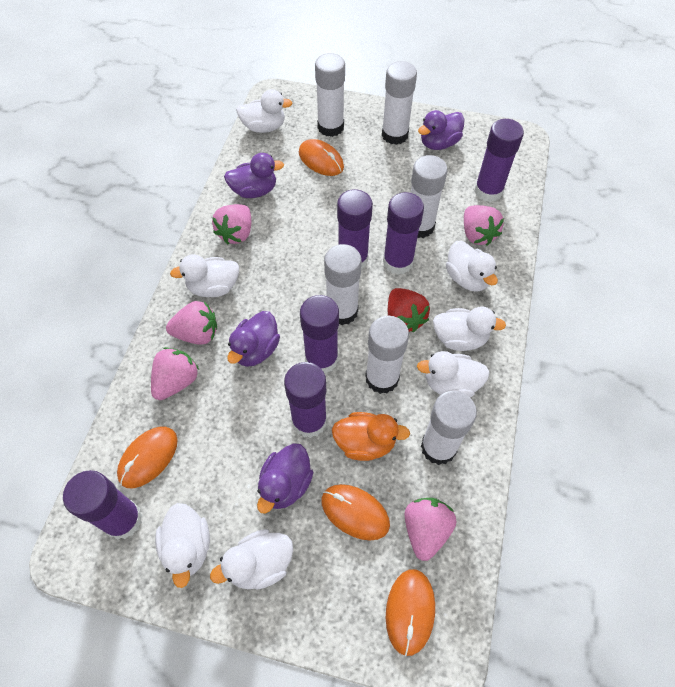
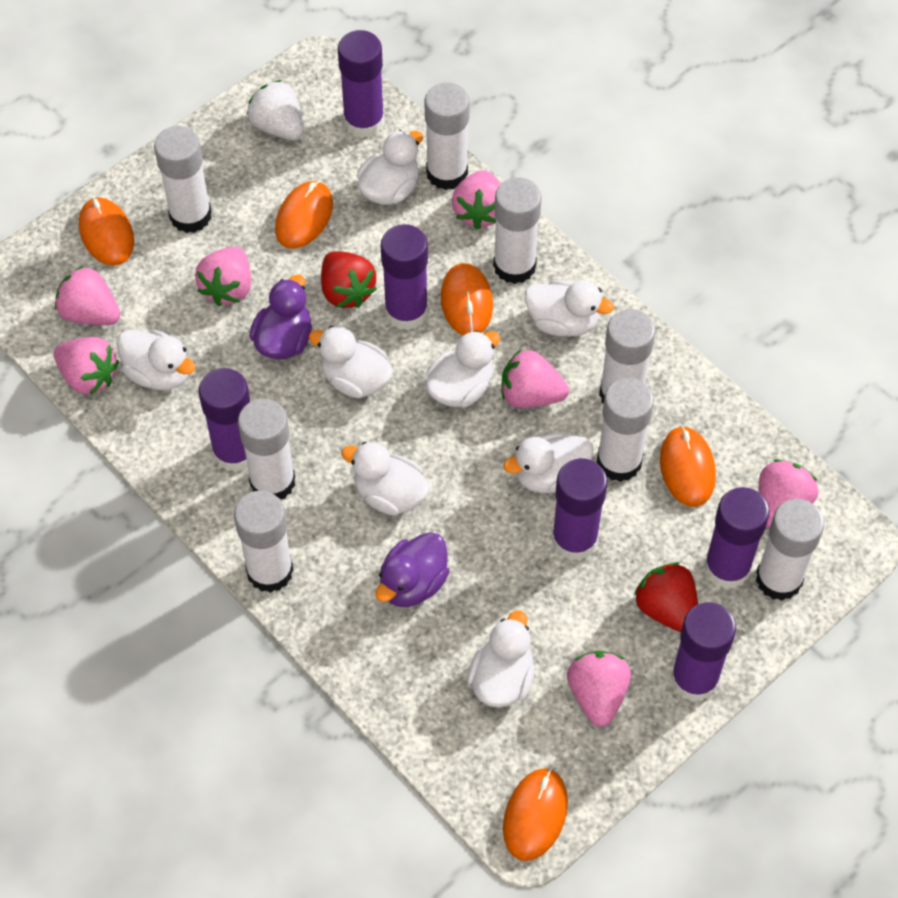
orange duck: 1 -> 0
orange mouse: 4 -> 5
pink strawberry: 5 -> 7
purple duck: 4 -> 2
red strawberry: 1 -> 2
white duck: 7 -> 8
white glue stick: 6 -> 8
white strawberry: 0 -> 1

